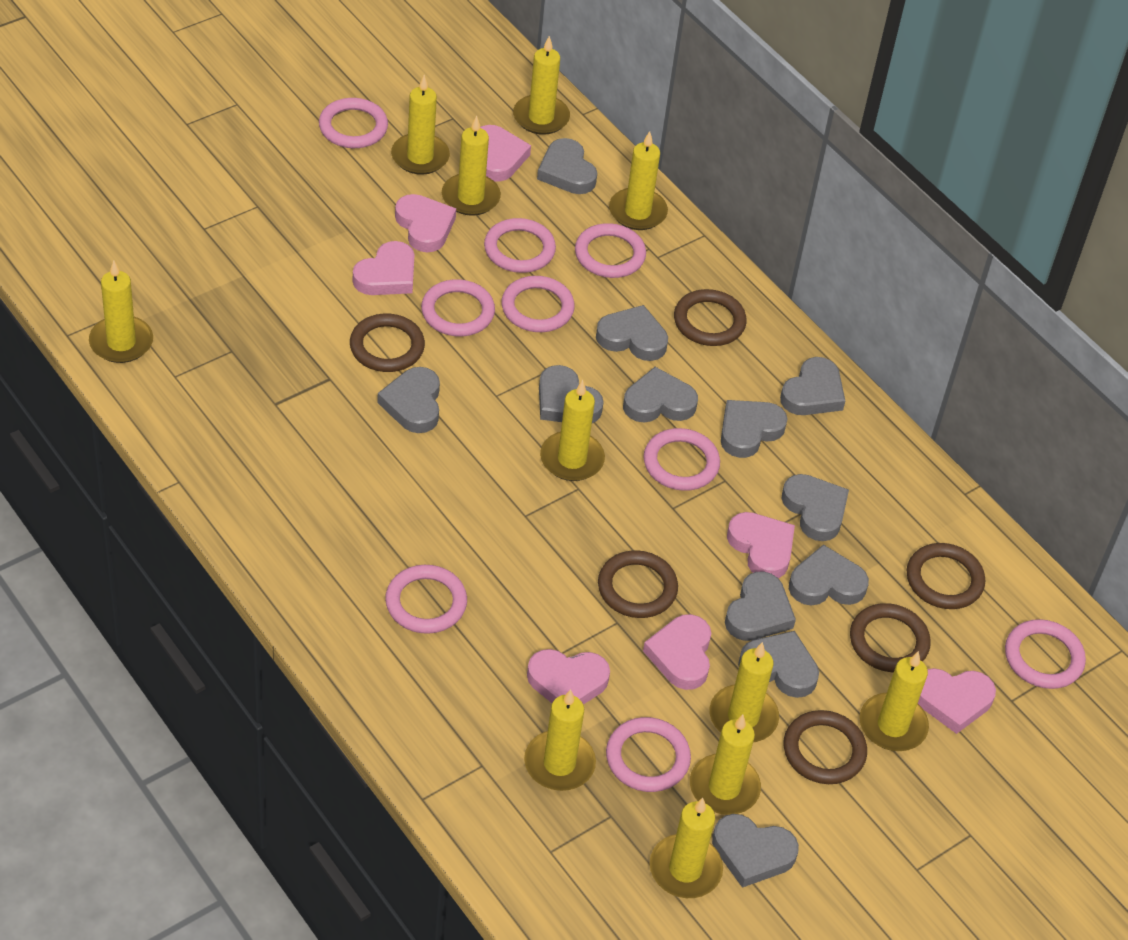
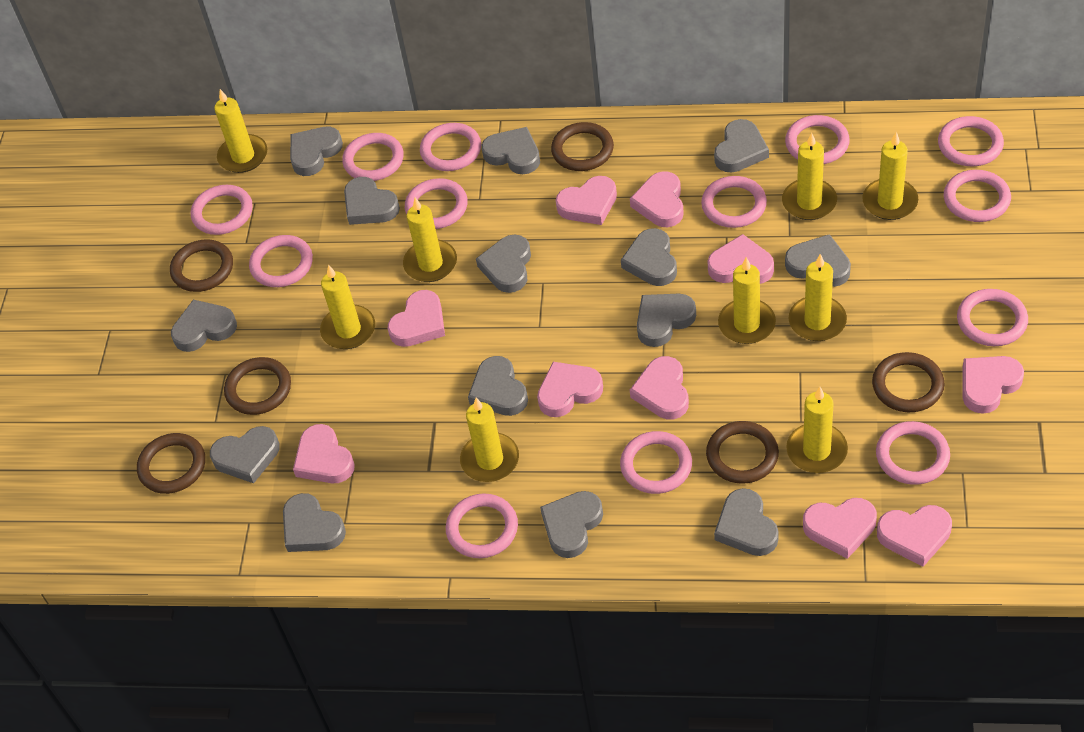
grey heart: 12 -> 14
pink heart: 7 -> 10
pink ring: 9 -> 13
yellow candle: 11 -> 9

